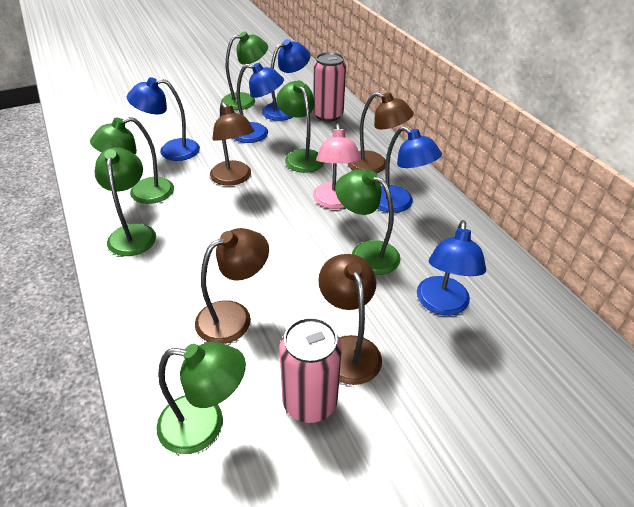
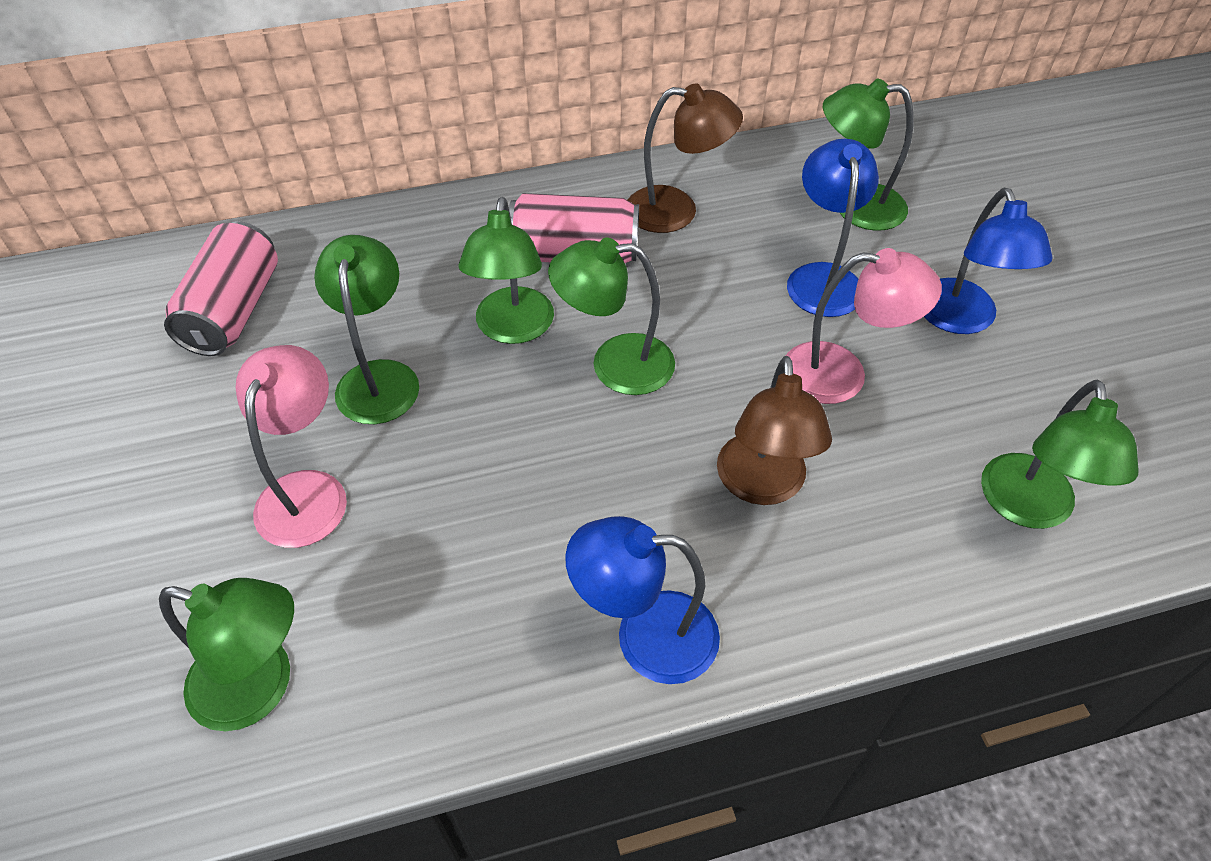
blue lamp: 5 -> 3
brown lamp: 4 -> 2
pink lamp: 1 -> 2

